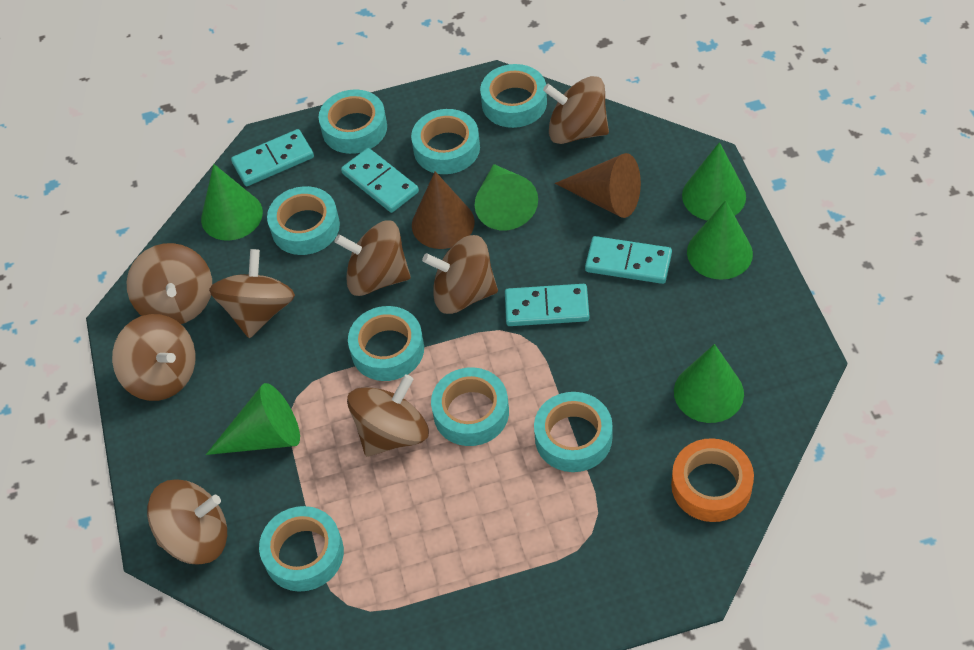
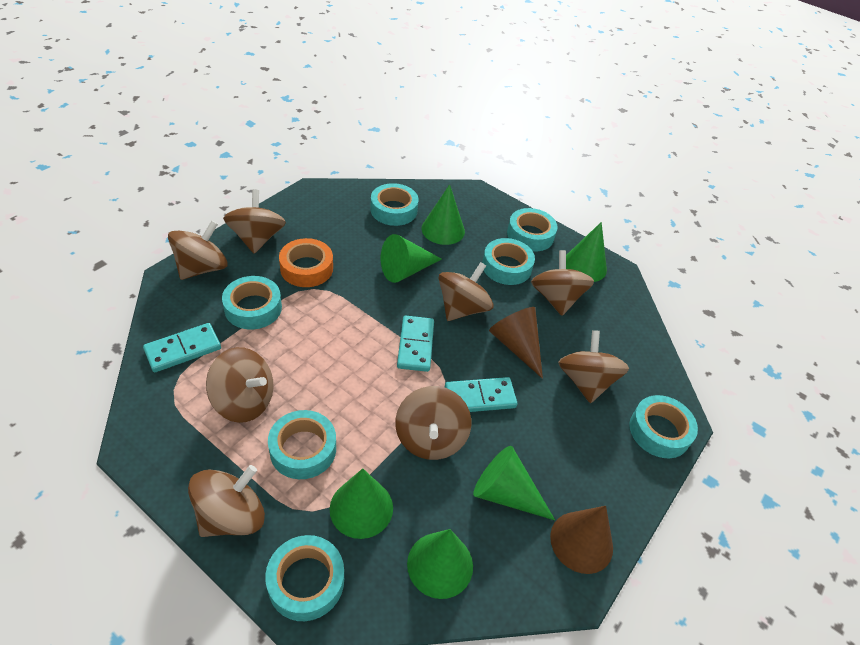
turquoise domino: 4 -> 3
turquoise tape: 8 -> 7

